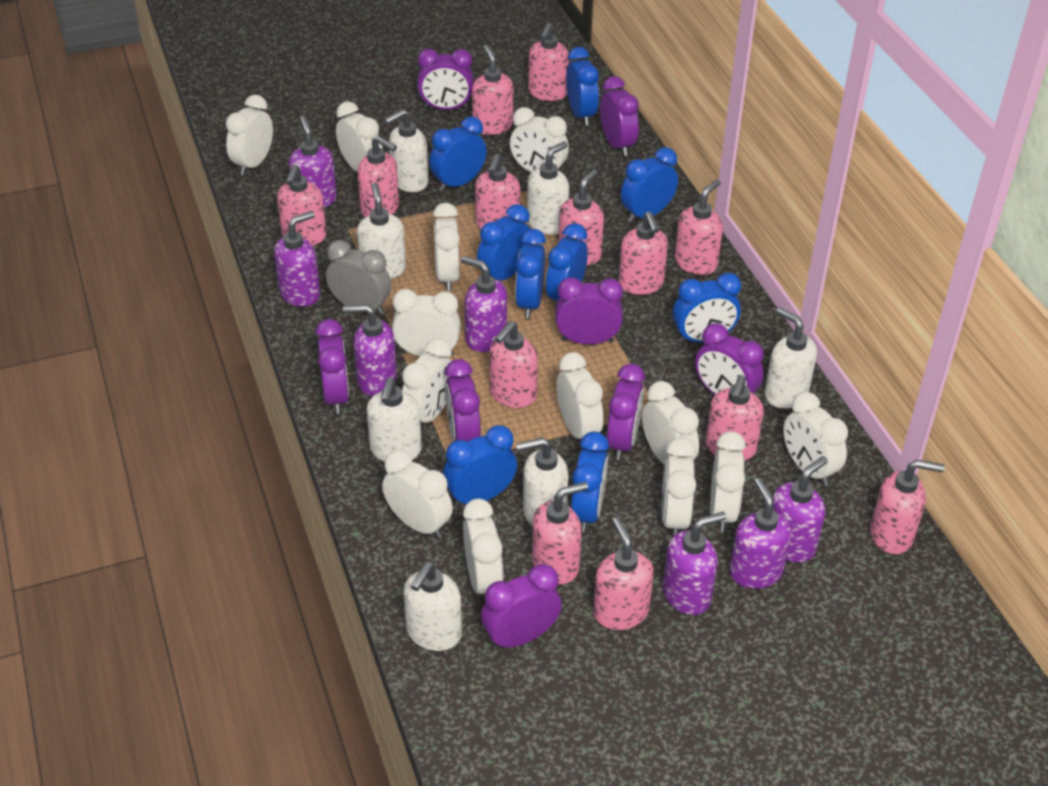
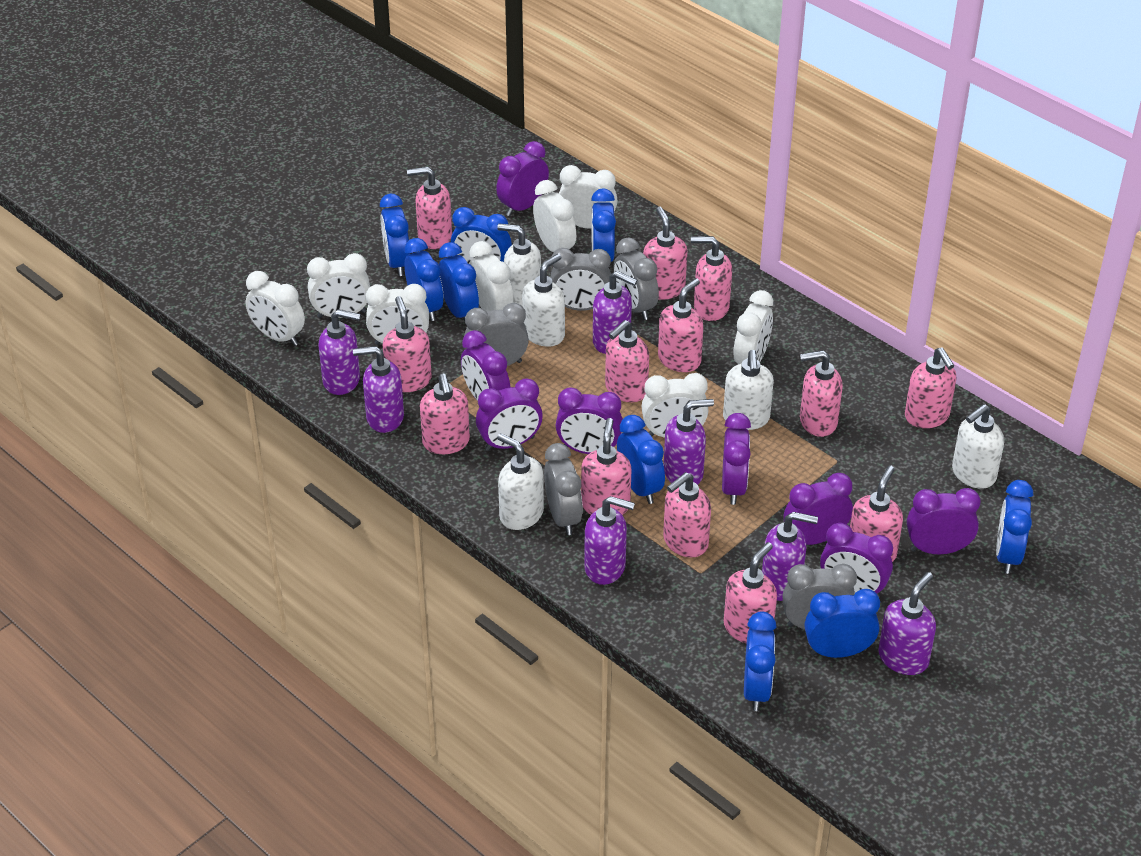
grey clock: 1 -> 5
white clock: 13 -> 8
white soap dispenser: 7 -> 5

